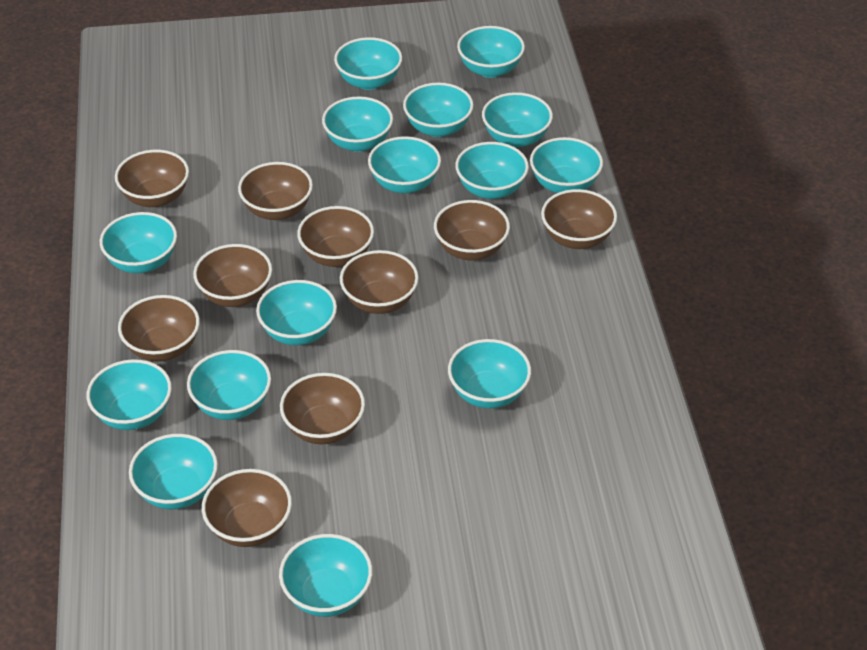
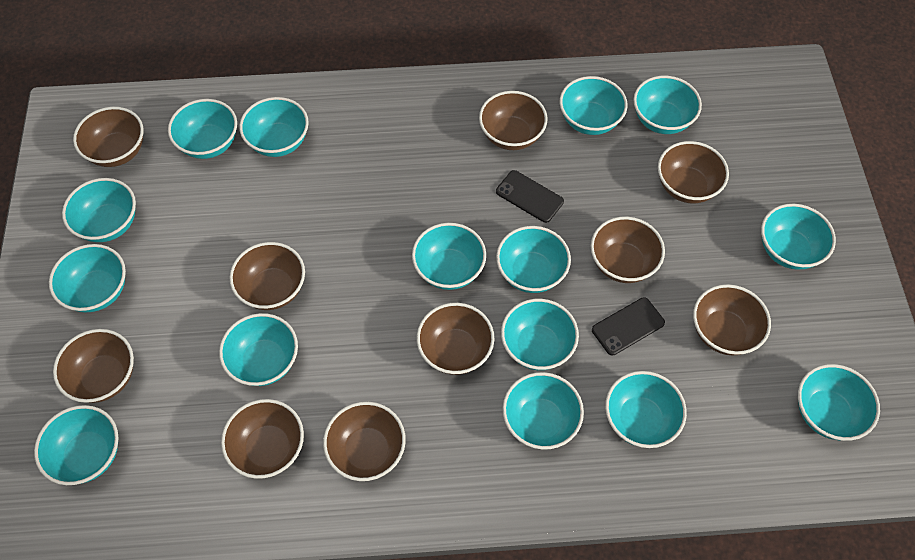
black phone: 0 -> 2

